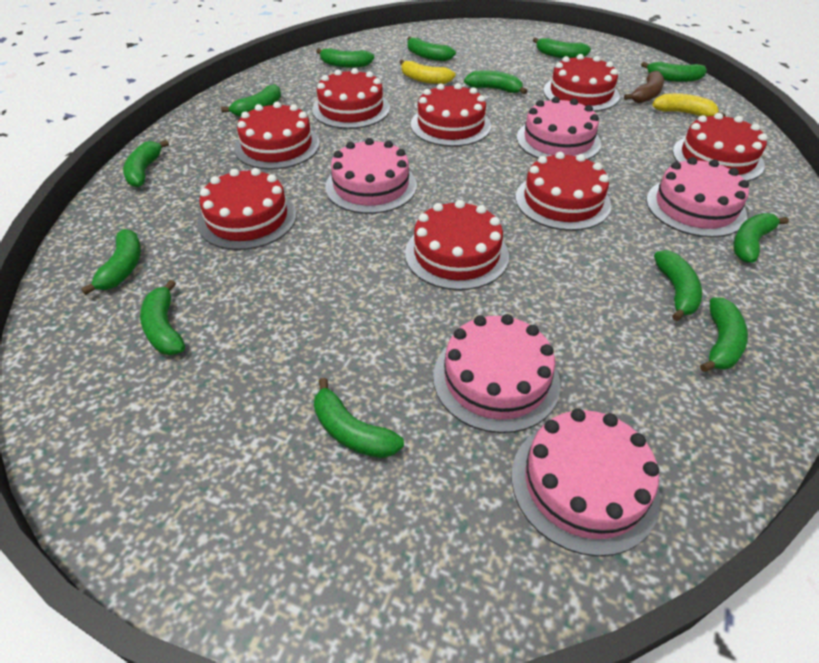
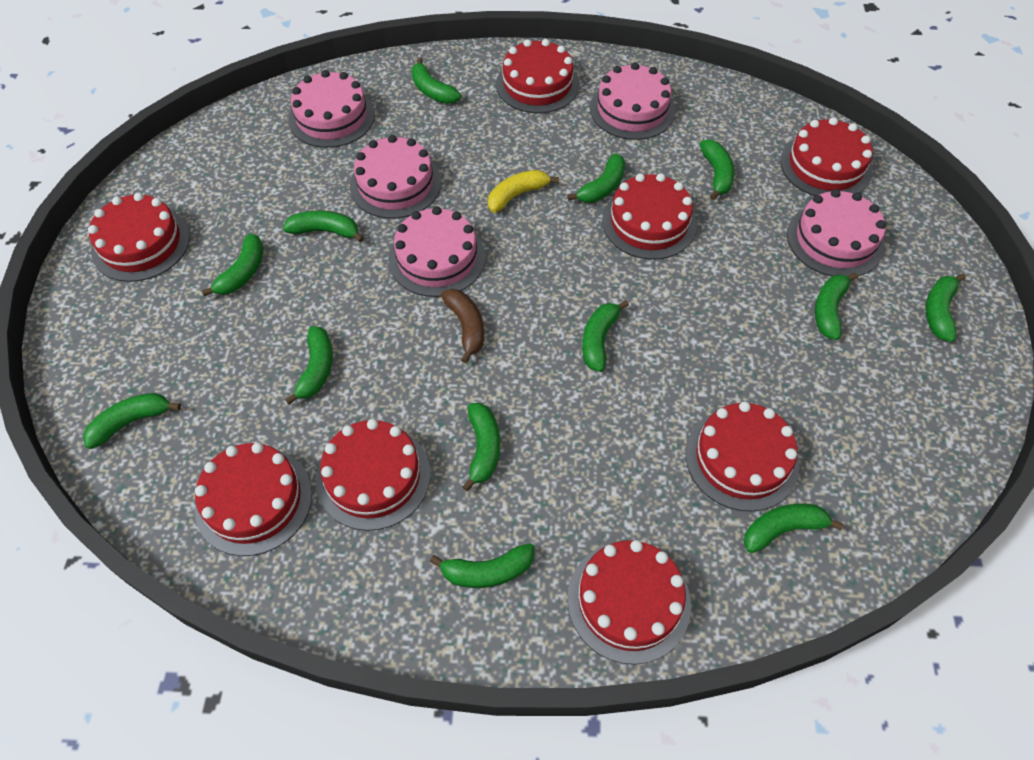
yellow banana: 2 -> 1

